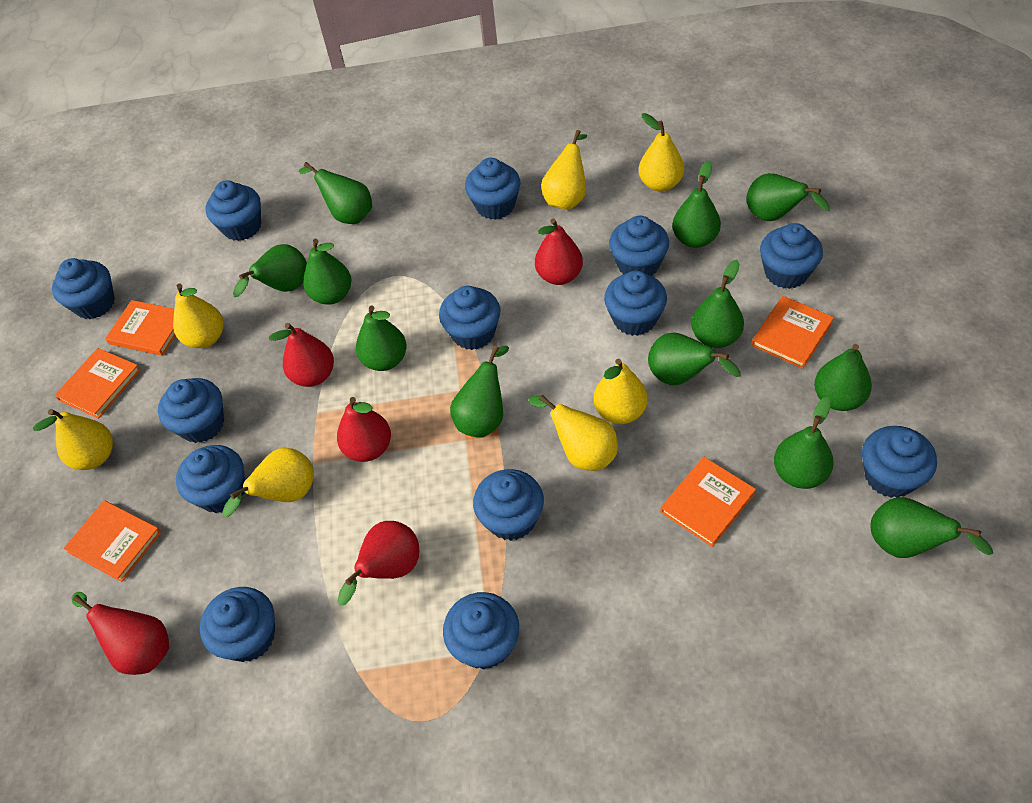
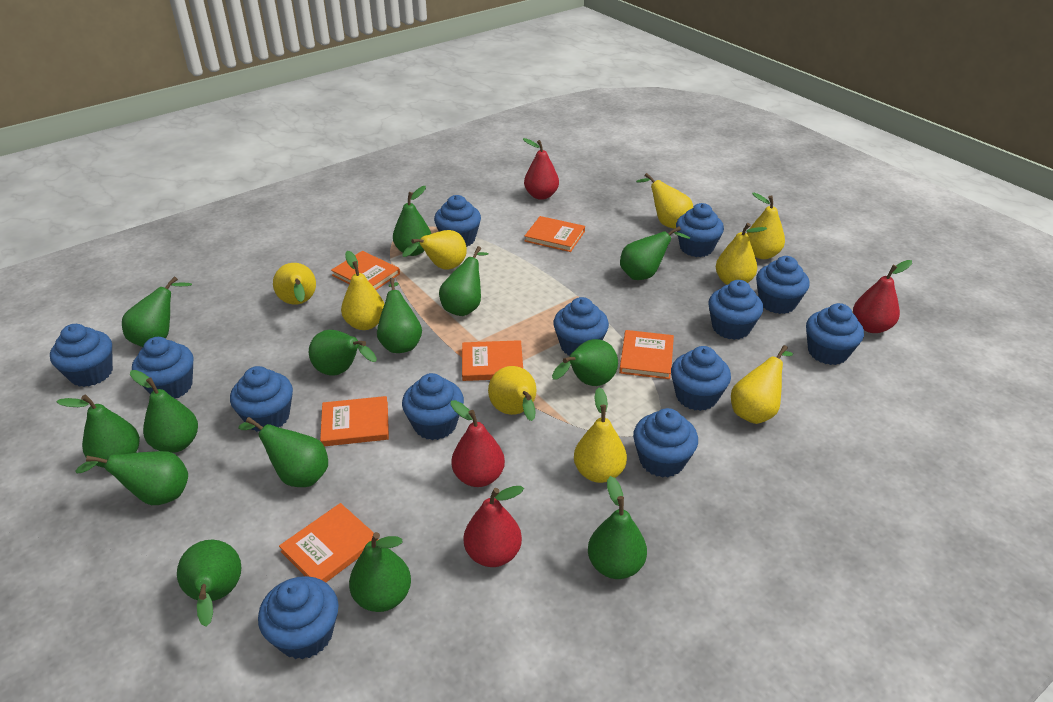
green pear: 12 -> 14
orange book: 5 -> 6
red pear: 5 -> 4
yellow pear: 7 -> 9

